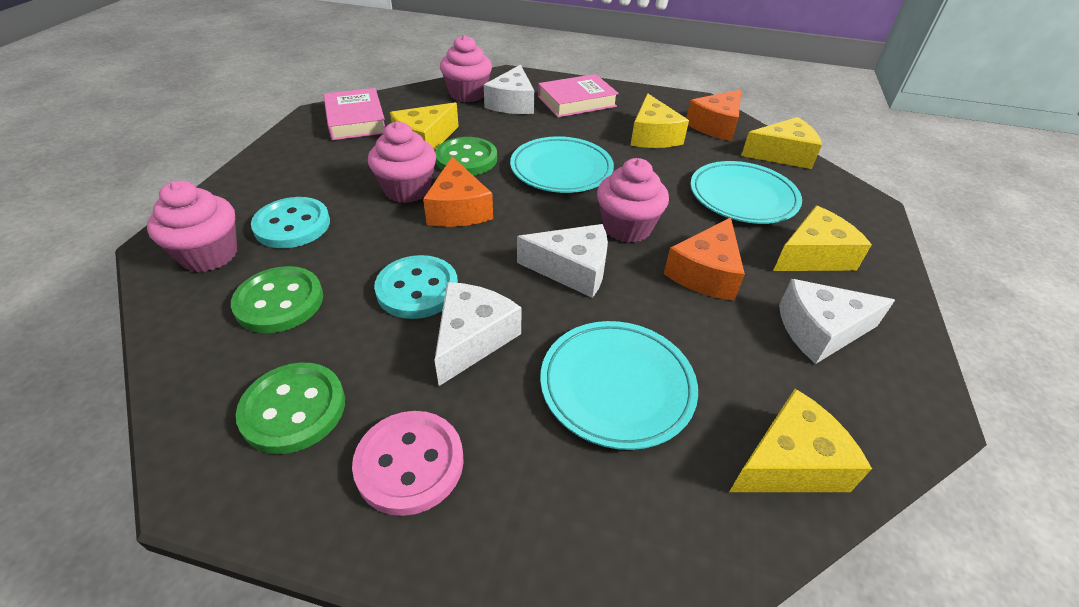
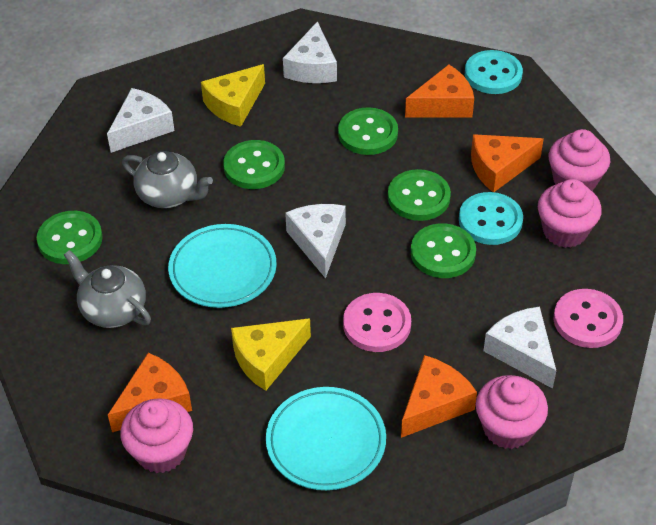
green button: 3 -> 5
grey teapot: 0 -> 2
orange cheese: 3 -> 4
pink book: 2 -> 0
pink button: 1 -> 2
turquoise plate: 3 -> 2
yellow cheese: 5 -> 2

